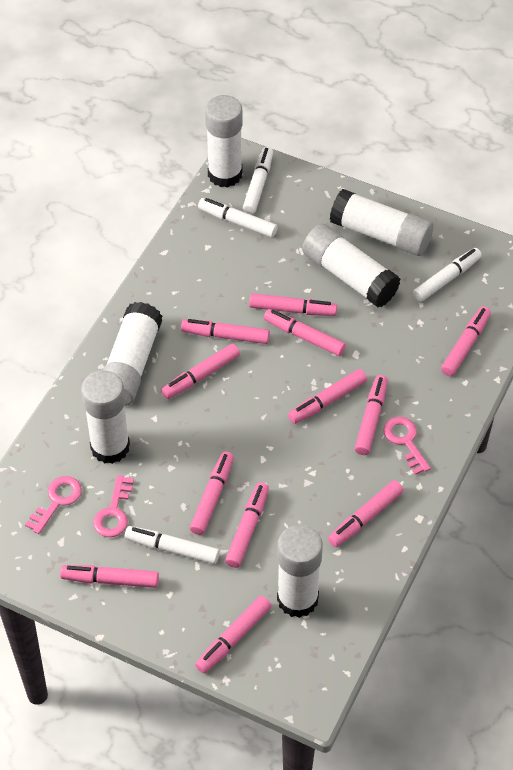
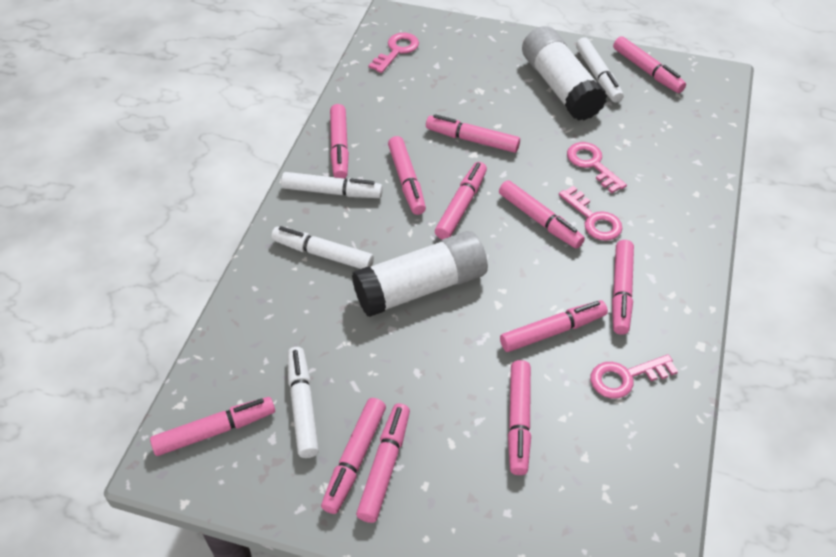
pink key: 3 -> 4
white glue stick: 6 -> 2

